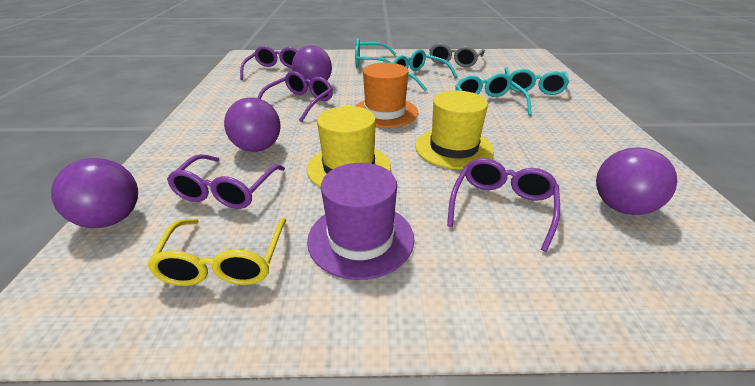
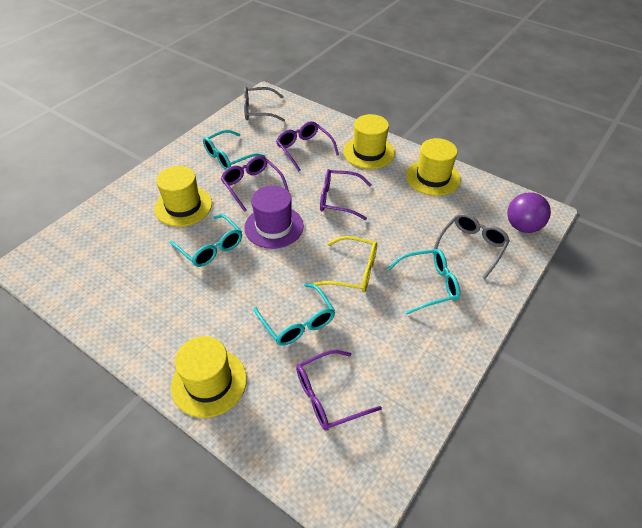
grey glasses: 1 -> 2
orange hat: 1 -> 0
purple ball: 4 -> 1
yellow hat: 2 -> 4

